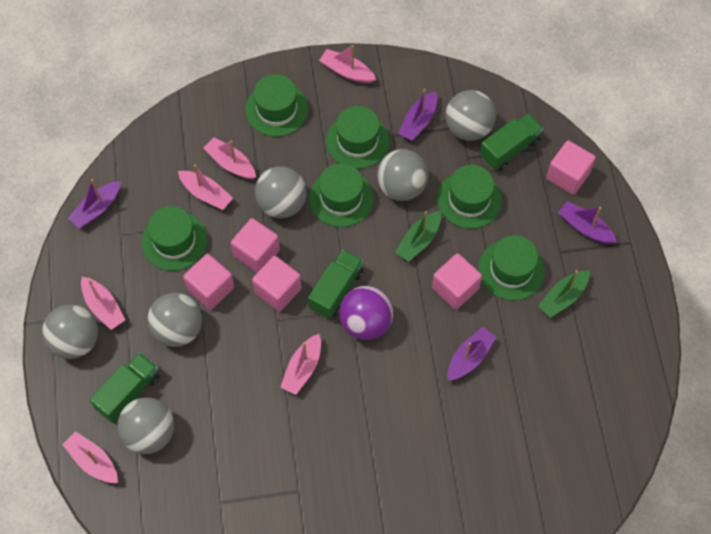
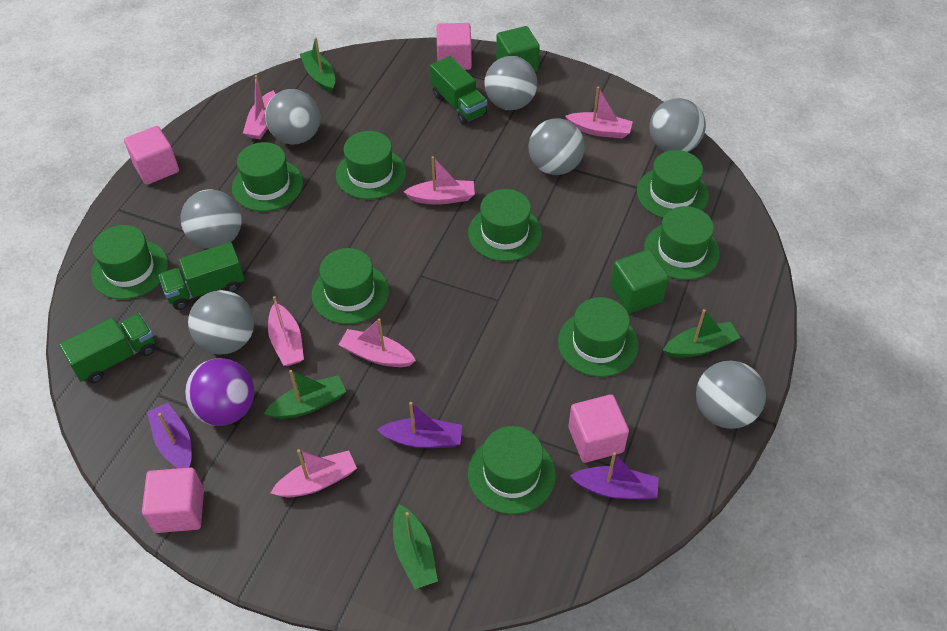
green boat: 2 -> 4
green cube: 0 -> 2
green hat: 6 -> 9
grey ball: 6 -> 7
pink cube: 5 -> 4
purple boat: 4 -> 3

